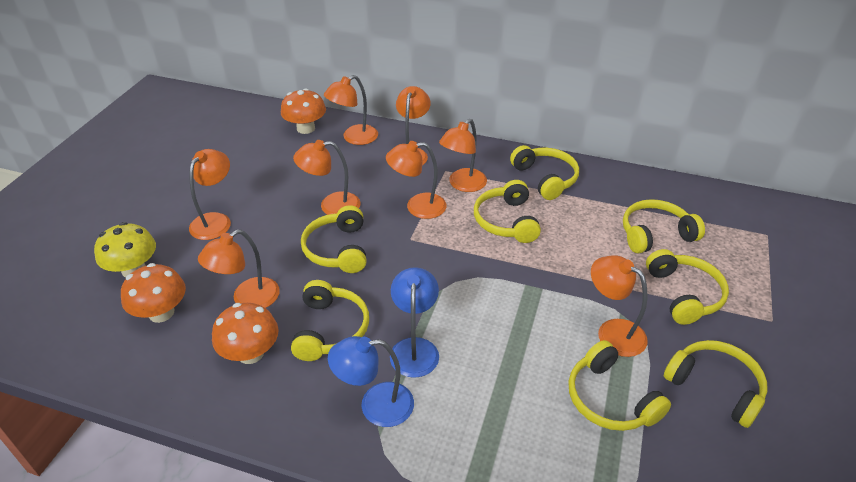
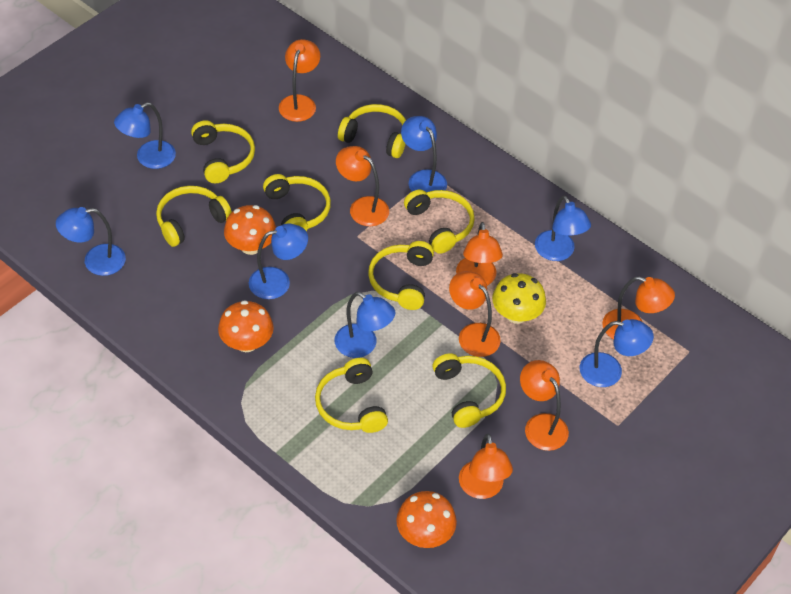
blue lamp: 2 -> 7
orange lamp: 8 -> 7

